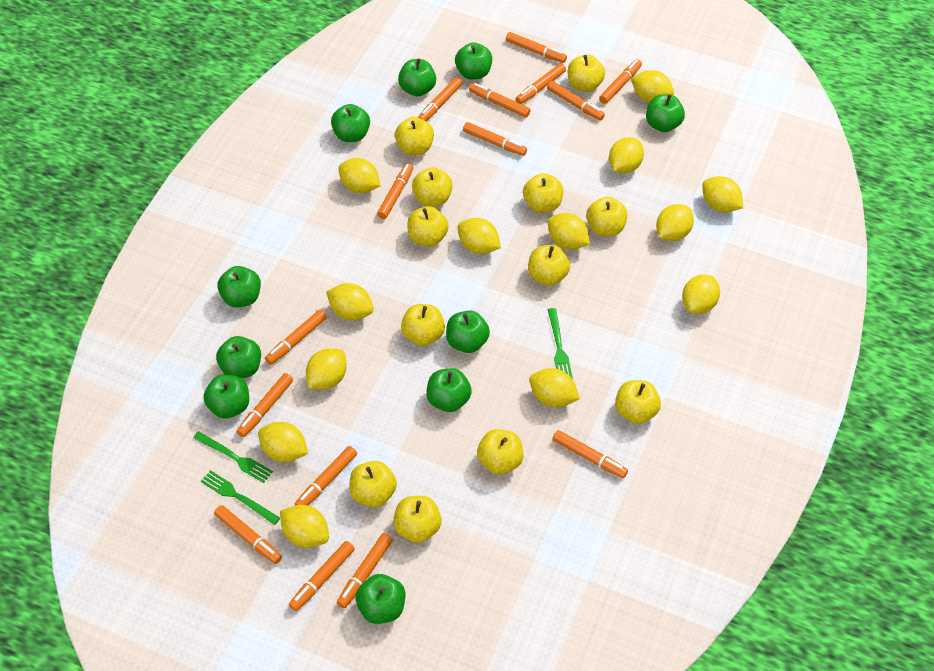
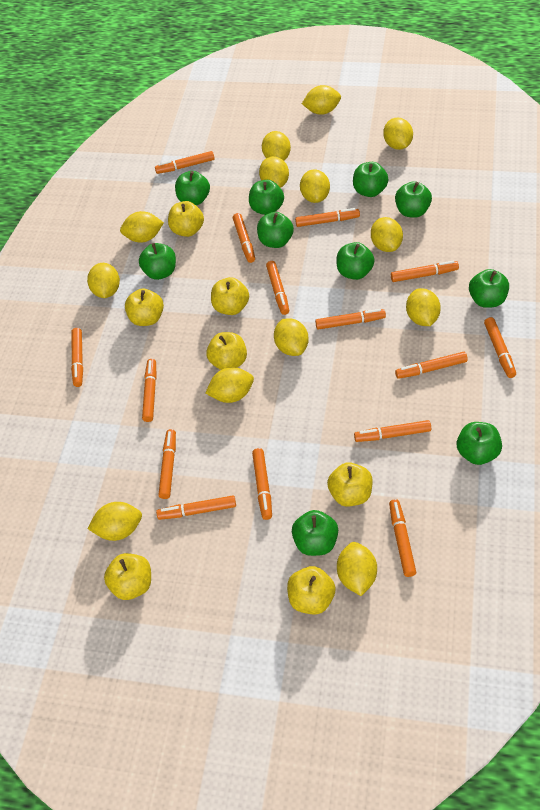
green fork: 3 -> 0
yellow apple: 12 -> 7

